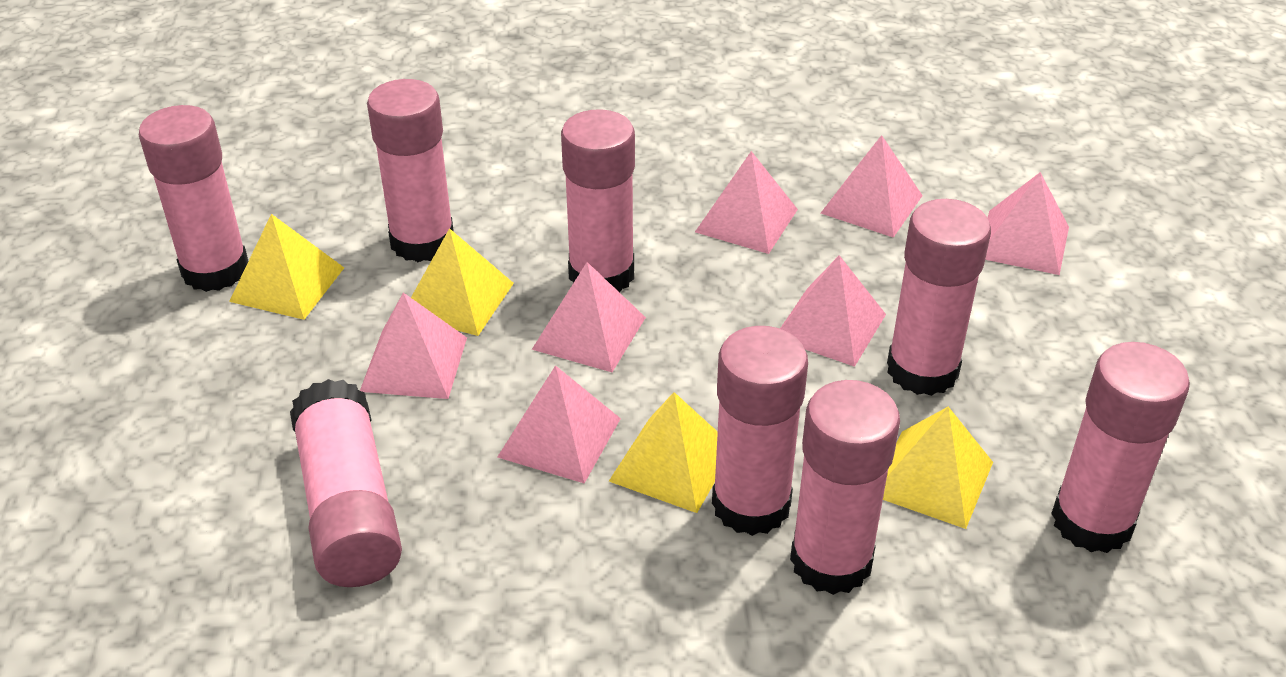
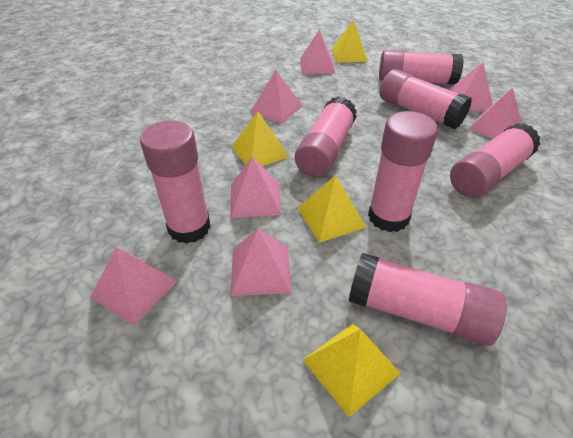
pink glue stick: 8 -> 7

